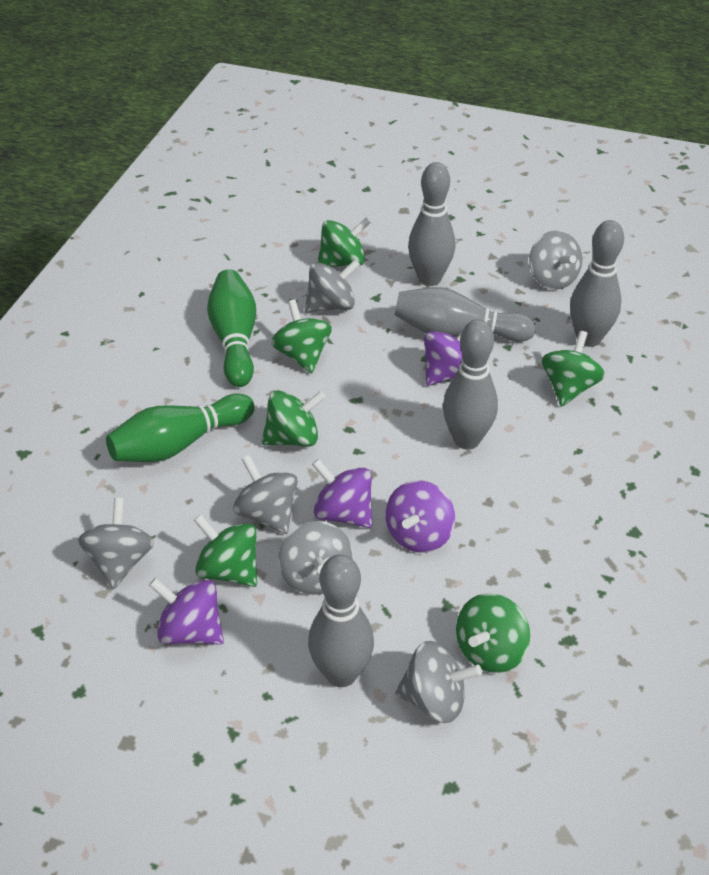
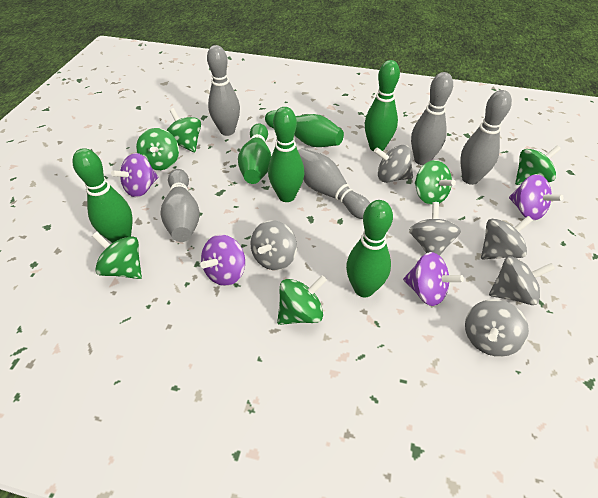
green bowling pin: 2 -> 6

